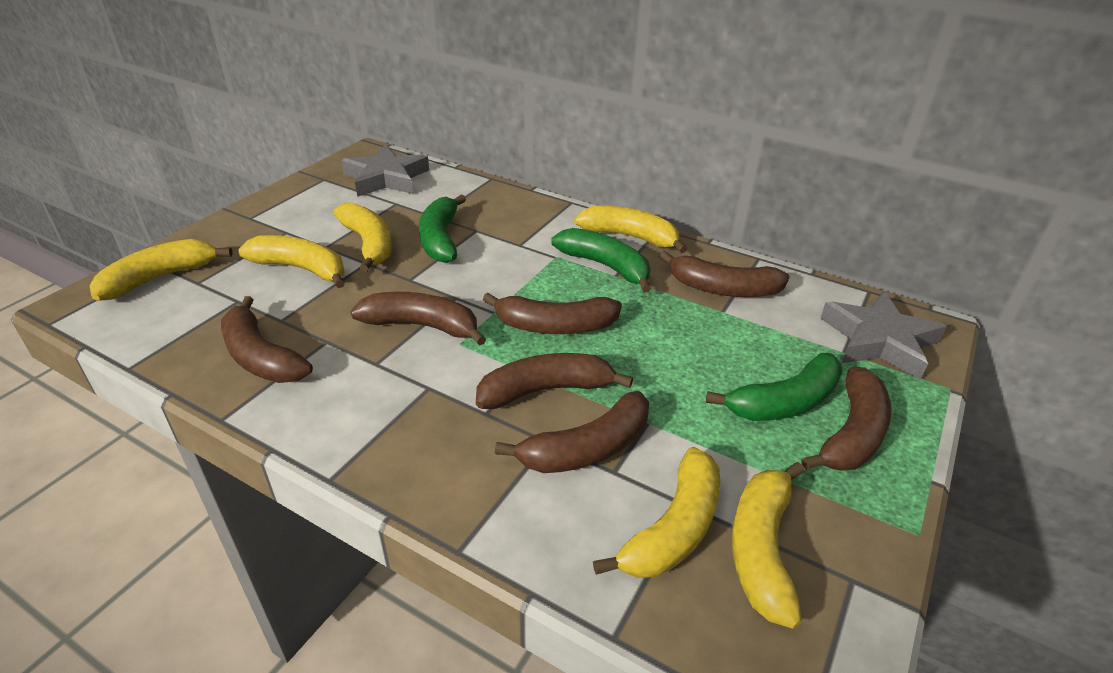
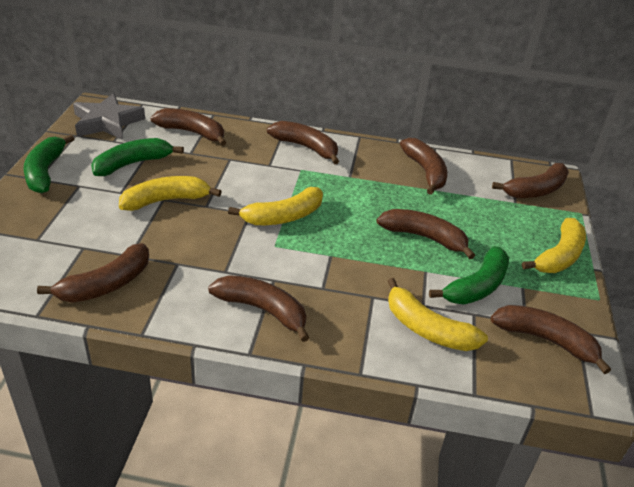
brown banana: 7 -> 8
grey star: 2 -> 1
yellow banana: 6 -> 4

